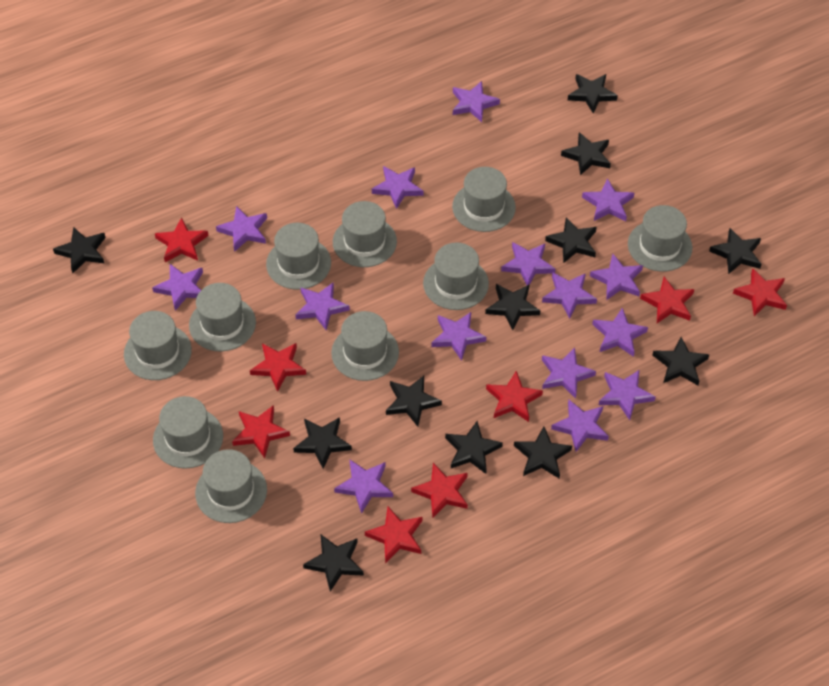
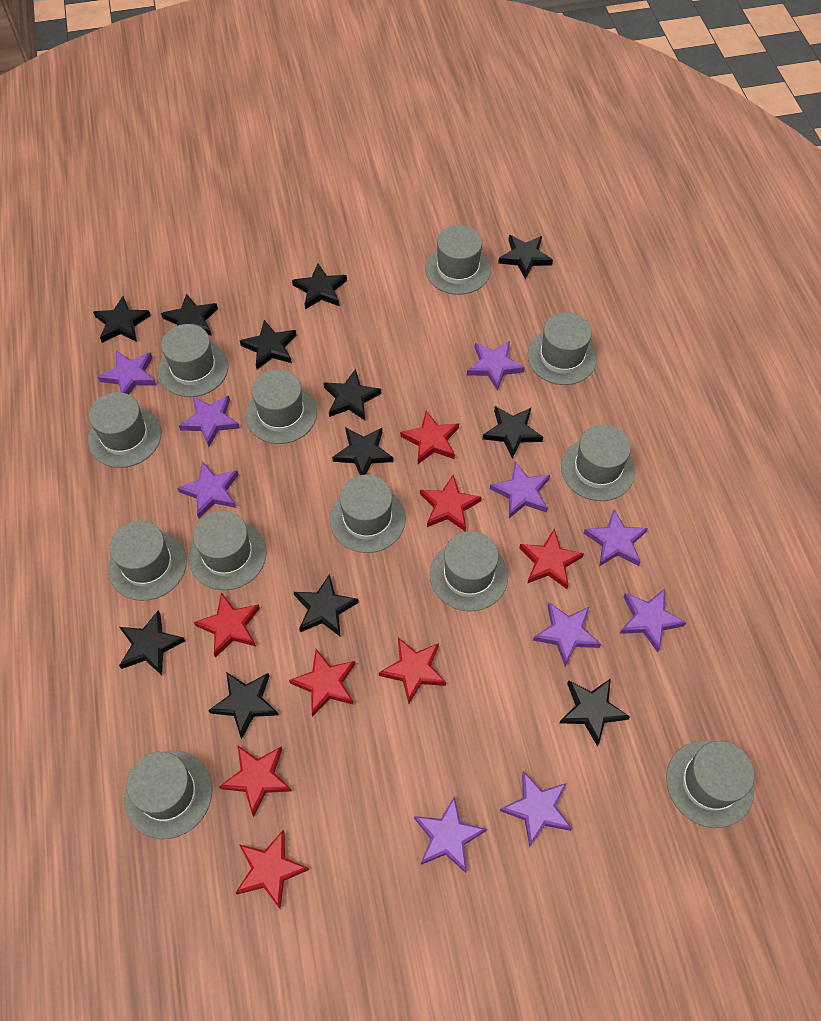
grey hat: 10 -> 12
purple star: 15 -> 10

